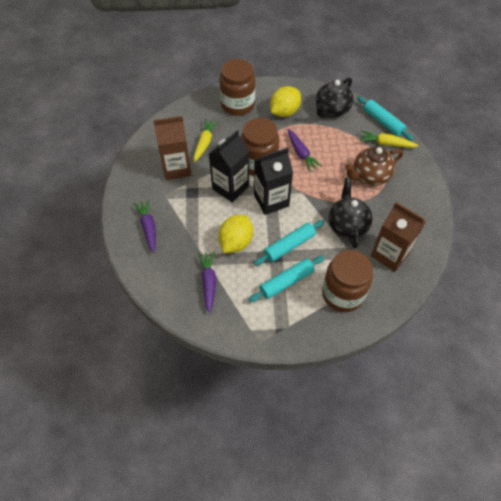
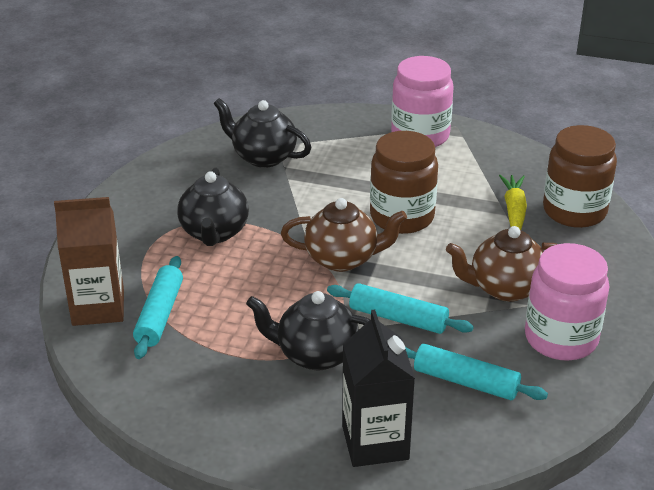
black carton: 2 -> 1
black teapot: 2 -> 3
brown carton: 2 -> 1
brown jar: 3 -> 2
brown teapot: 1 -> 2
pink jar: 0 -> 2
purple carrot: 3 -> 0
yellow carrot: 2 -> 1
yellow lemon: 2 -> 0

